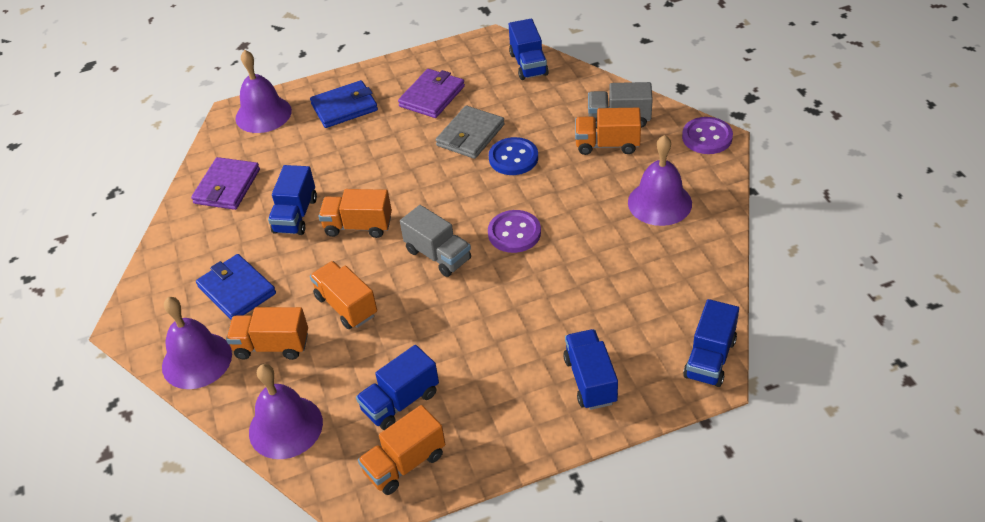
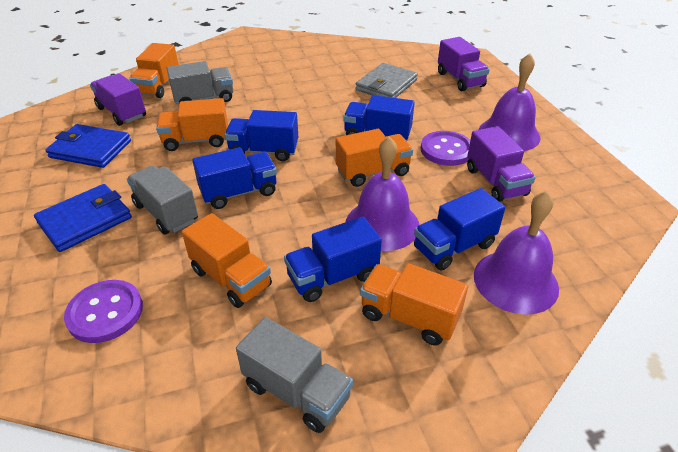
blue button: 1 -> 0
grey truck: 2 -> 3
purple bell: 4 -> 3
purple truck: 0 -> 3
purple wallet: 2 -> 0

